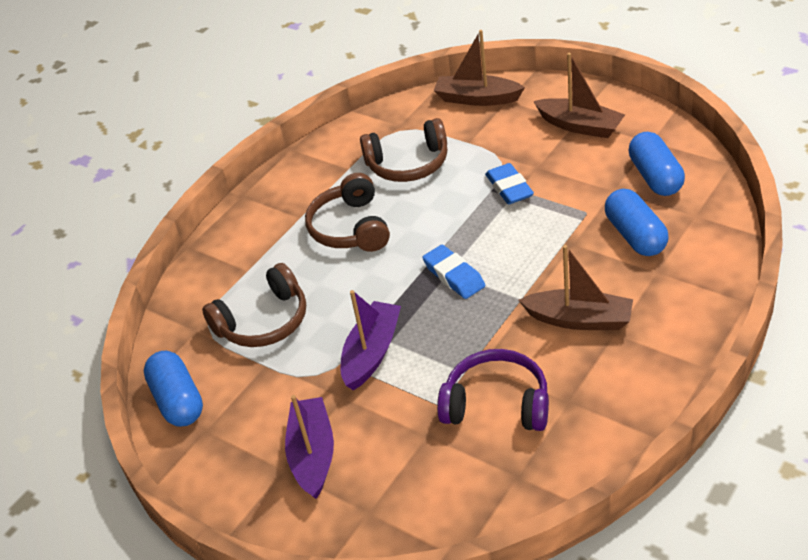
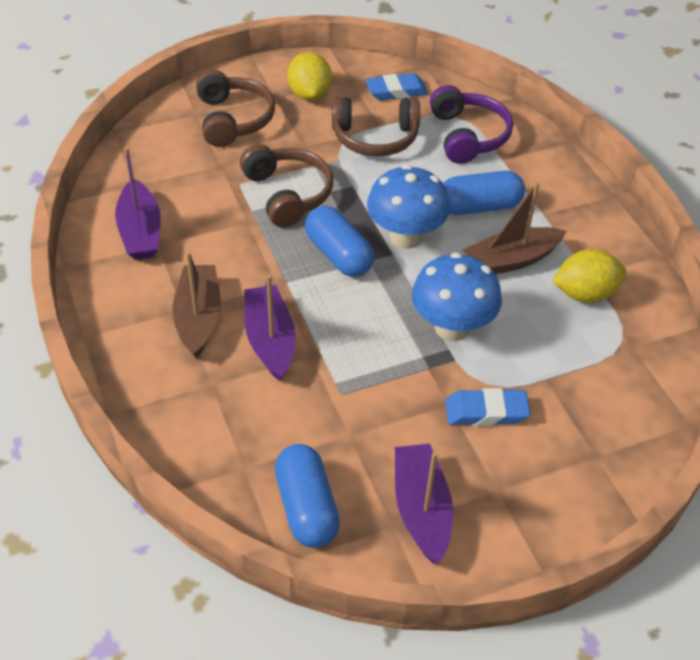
blue mushroom: 0 -> 2
brown boat: 3 -> 2
purple boat: 2 -> 3
yellow lemon: 0 -> 2

